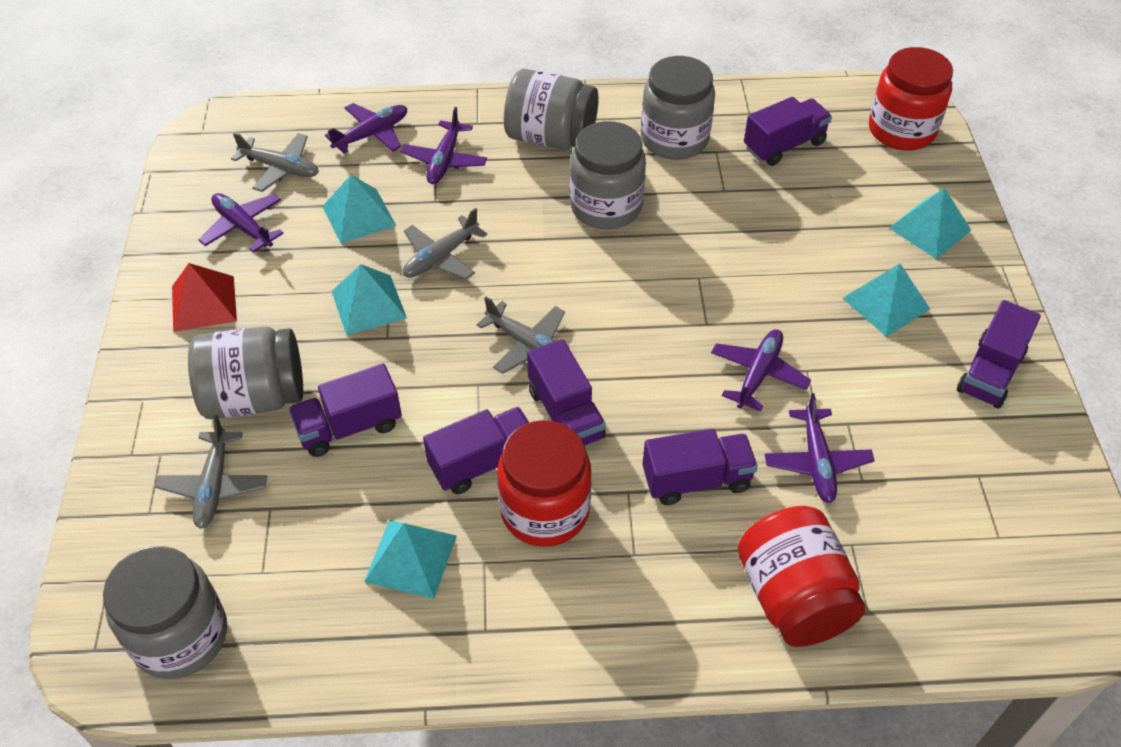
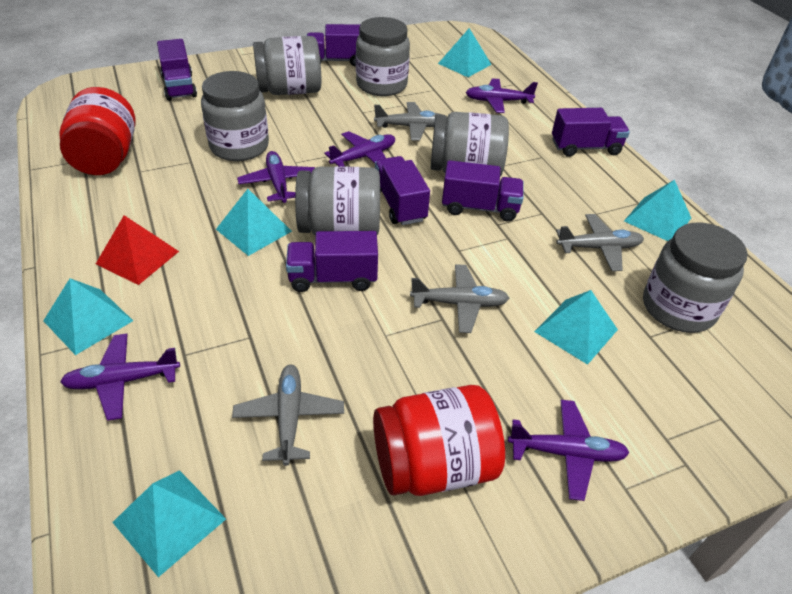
grey jar: 5 -> 6
red jar: 3 -> 2
turquoise pyramid: 5 -> 6

